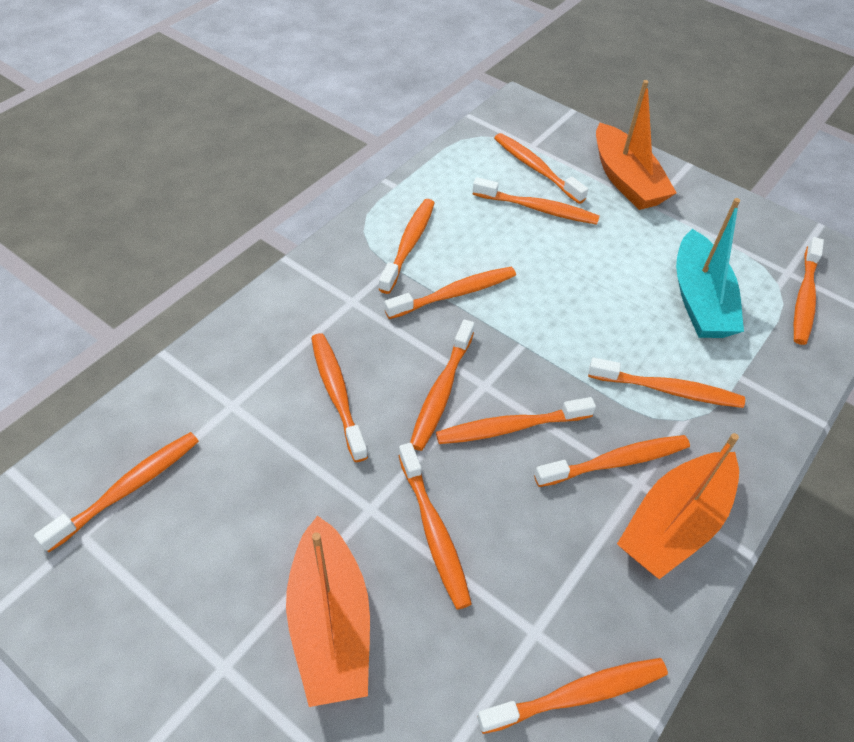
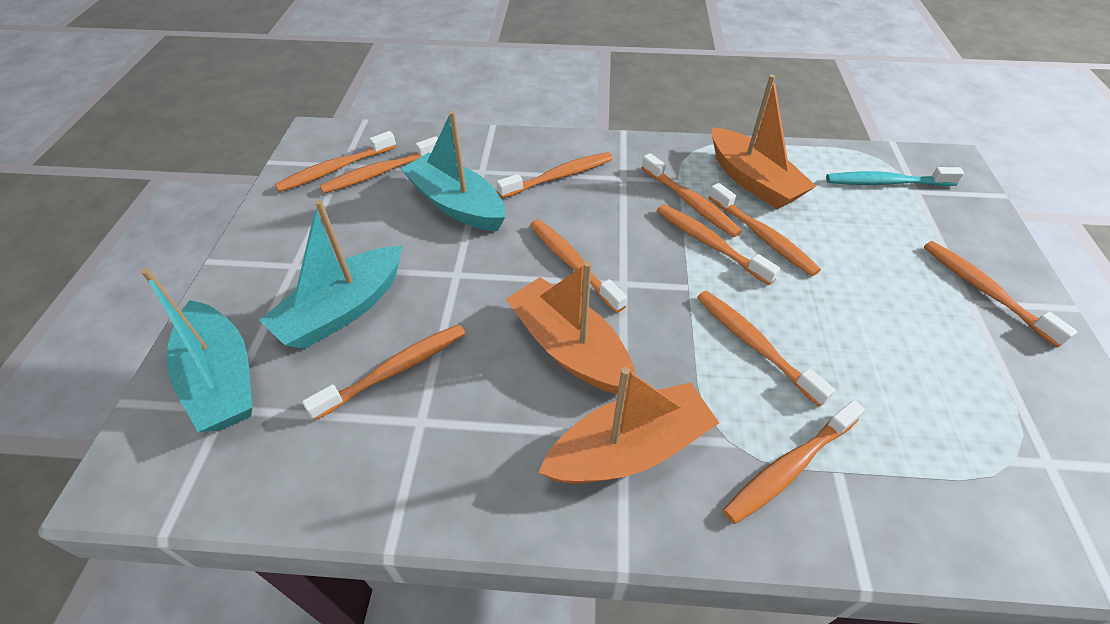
orange toothbrush: 13 -> 11
turquoise boat: 1 -> 3
turquoise toothbrush: 0 -> 1

